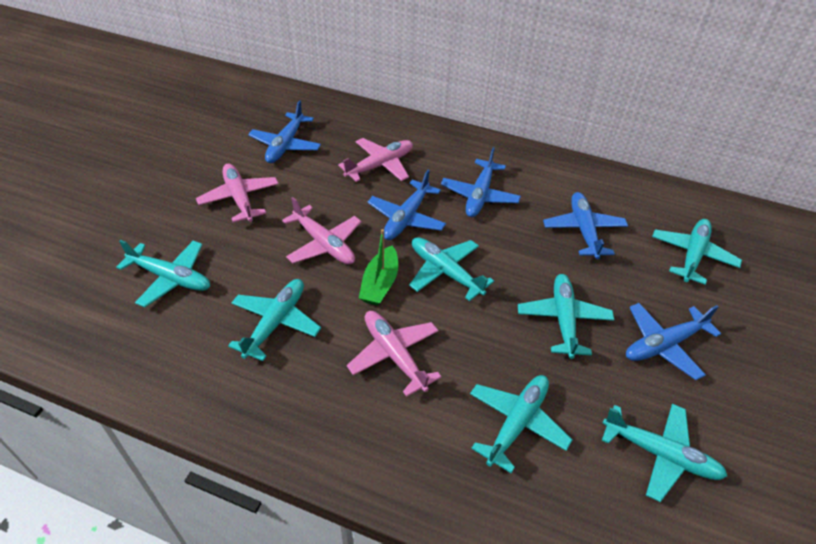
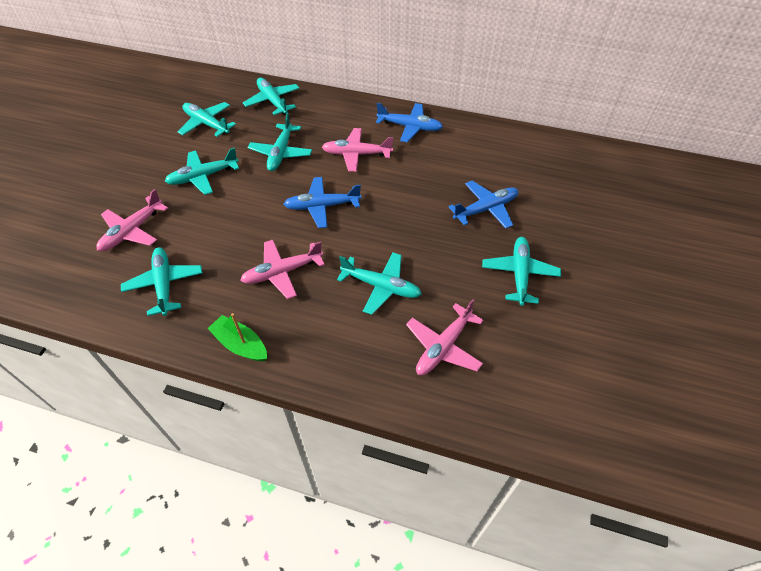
blue plane: 5 -> 3

